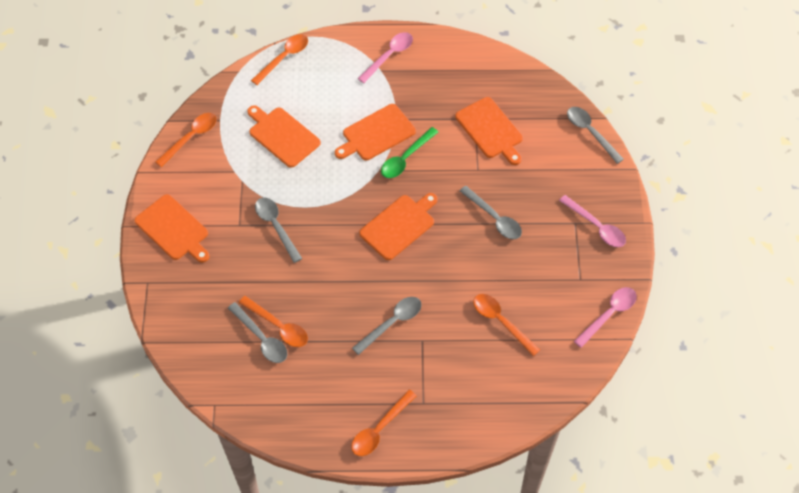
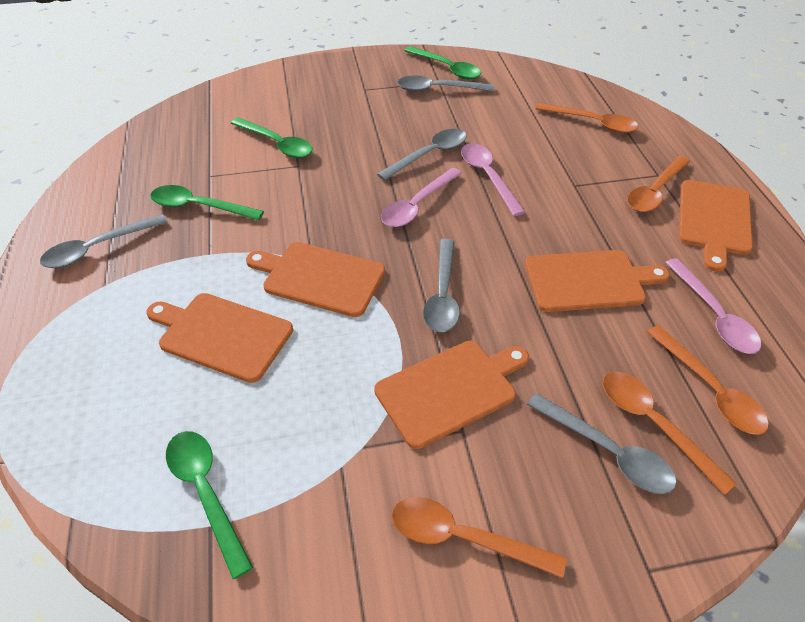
green spoon: 1 -> 4

